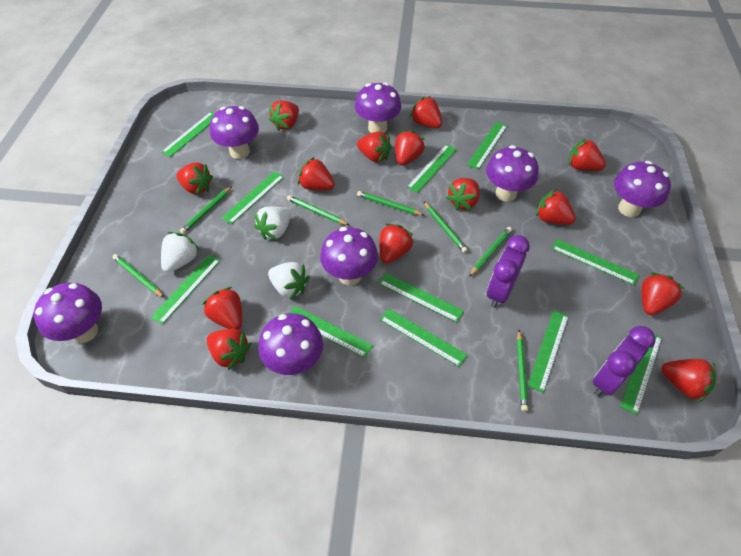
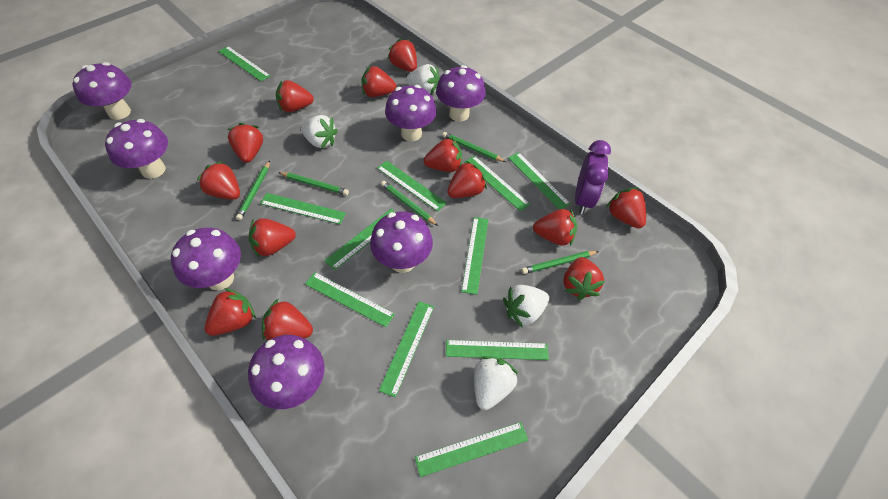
green pencil: 7 -> 5
purple clock: 2 -> 1
red strawberry: 14 -> 13
white strawberry: 3 -> 4

